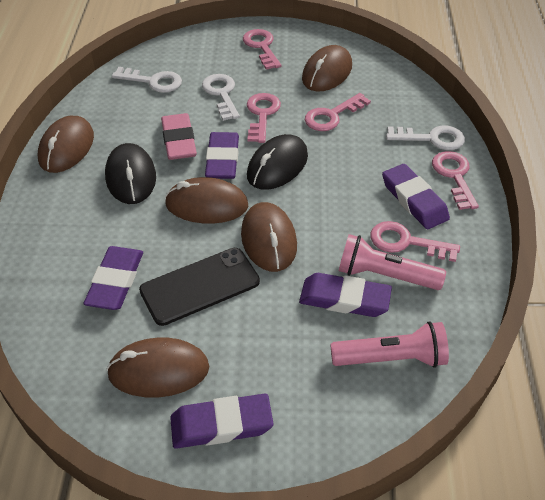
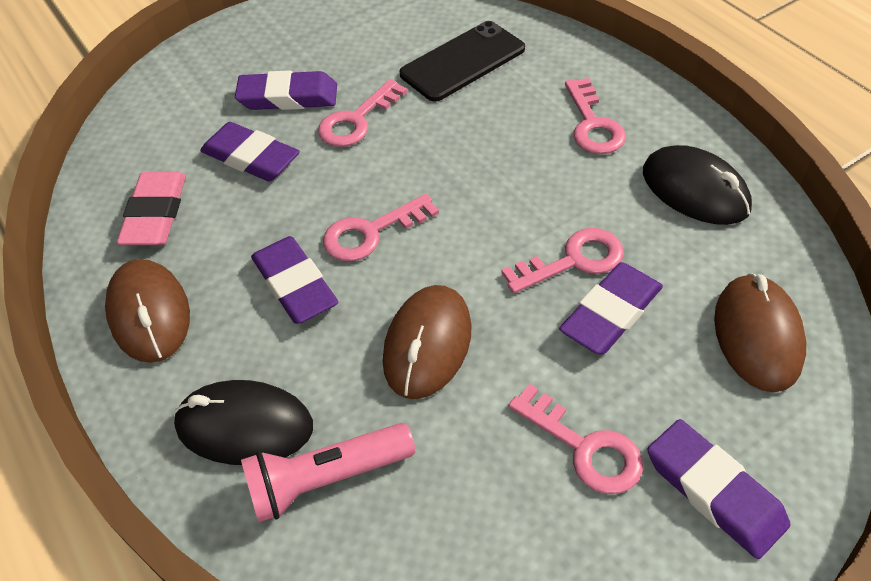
brown mouse: 5 -> 3
pink flashlight: 2 -> 1
white key: 3 -> 0

